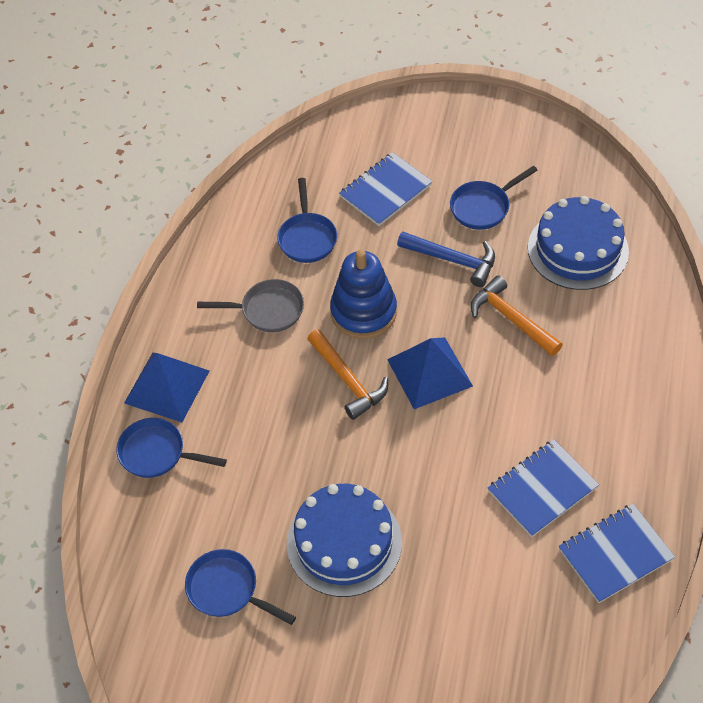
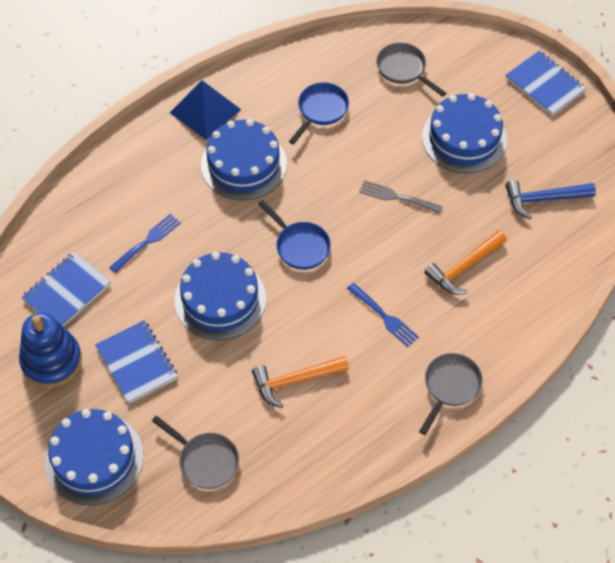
blue cake: 2 -> 4
blue fork: 0 -> 2
blue pan: 4 -> 2
blue pyramid: 2 -> 1
grey fork: 0 -> 1
grey pan: 1 -> 3

